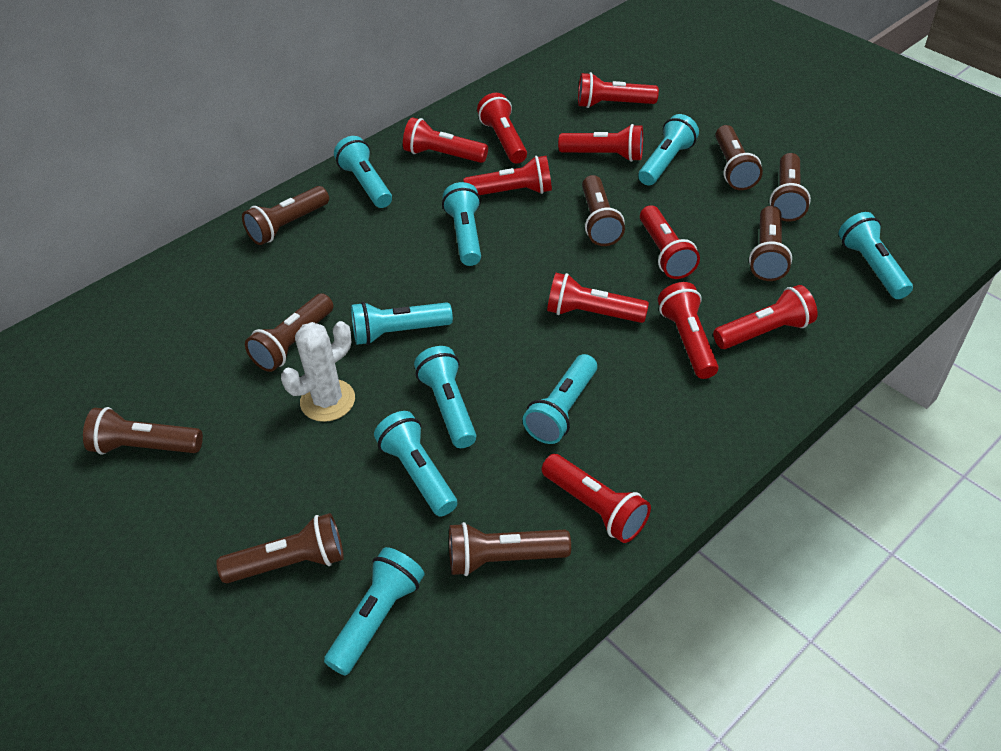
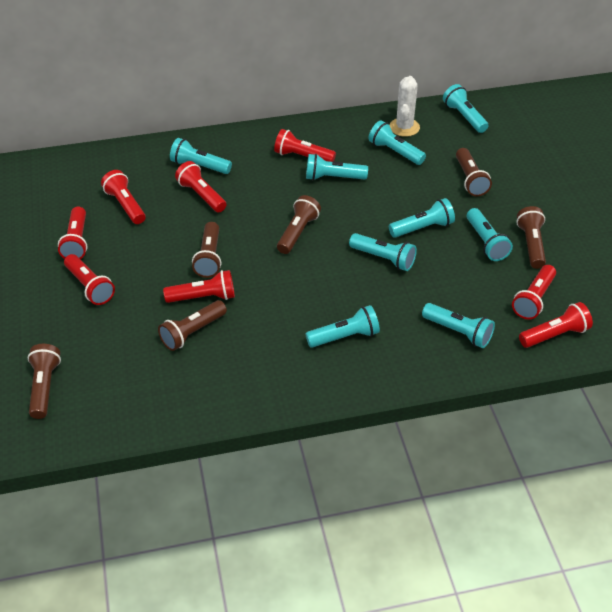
brown flashlight: 9 -> 6
red flashlight: 10 -> 8

